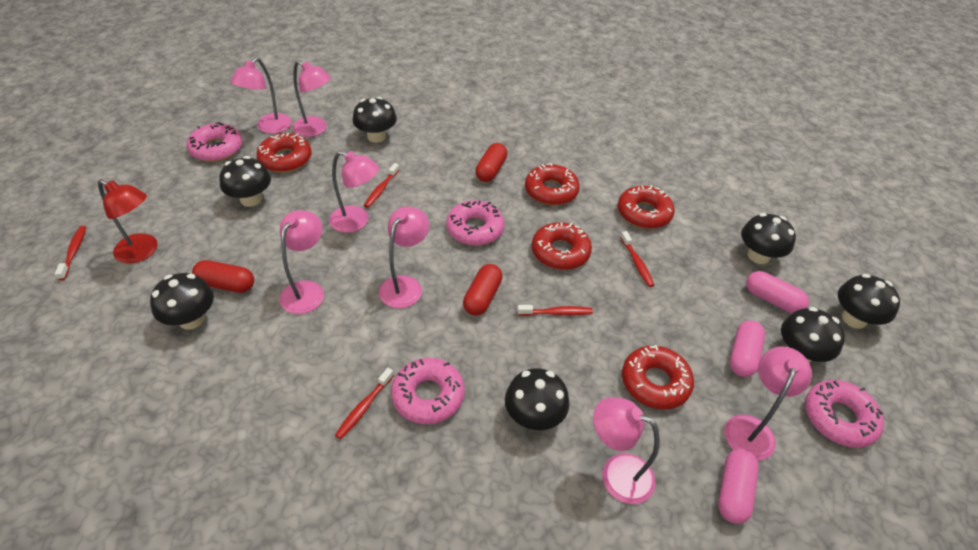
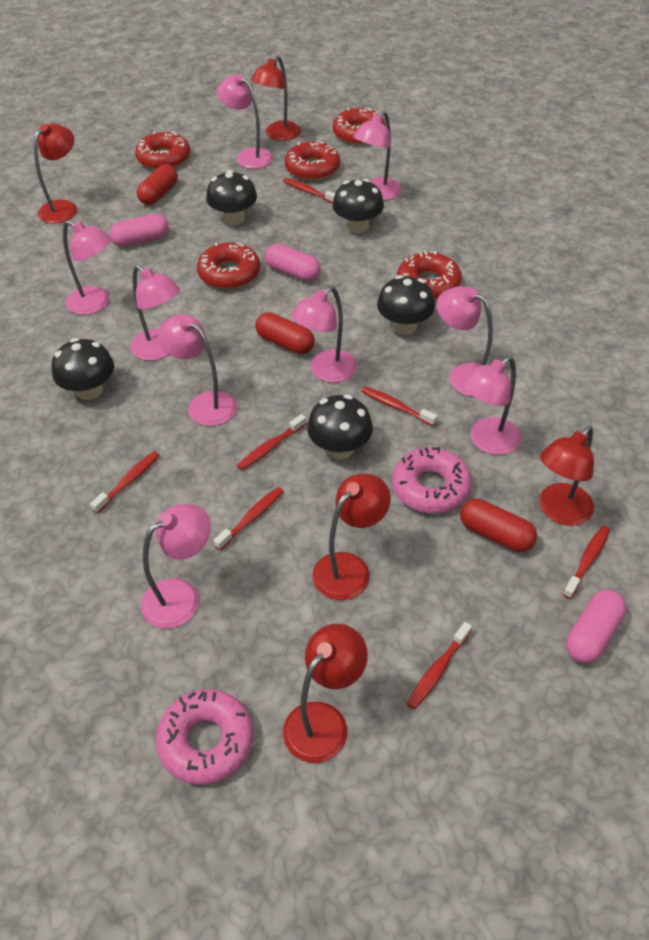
black mushroom: 7 -> 5
pink donut: 4 -> 2
pink lamp: 7 -> 9
red lamp: 1 -> 5
red toothbrush: 5 -> 7

